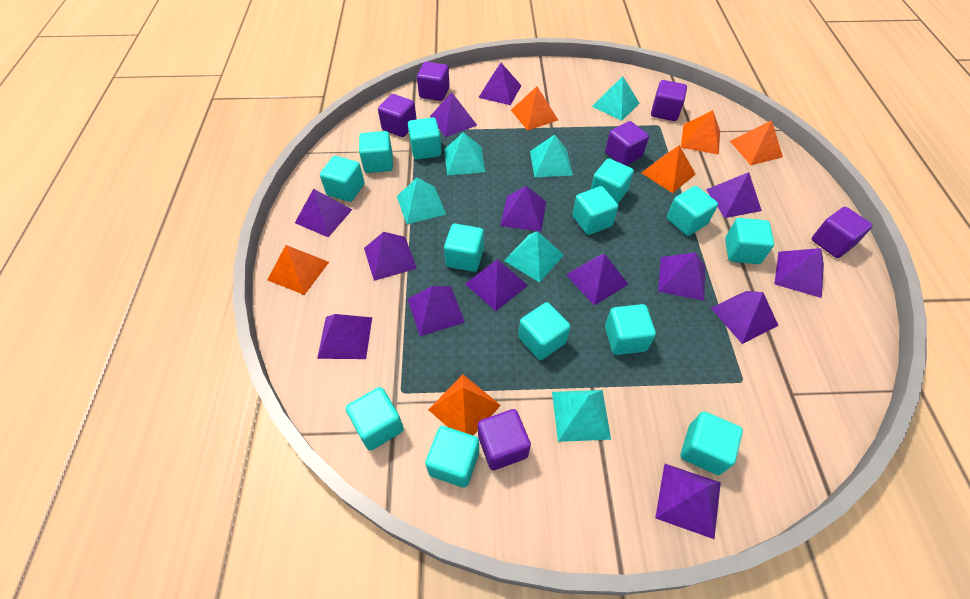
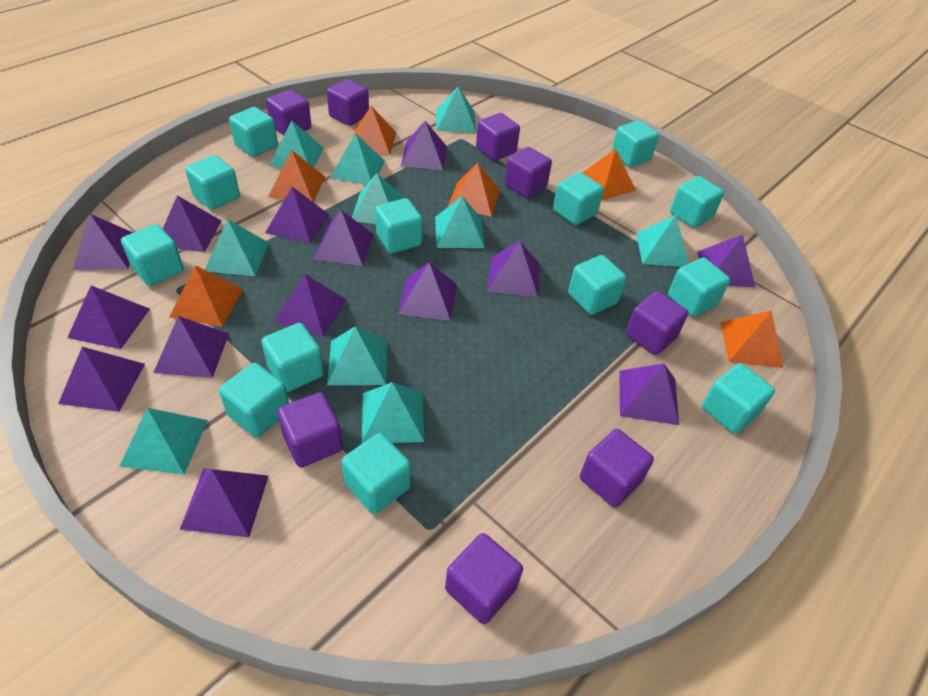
purple cube: 6 -> 8
turquoise pyramid: 6 -> 10

